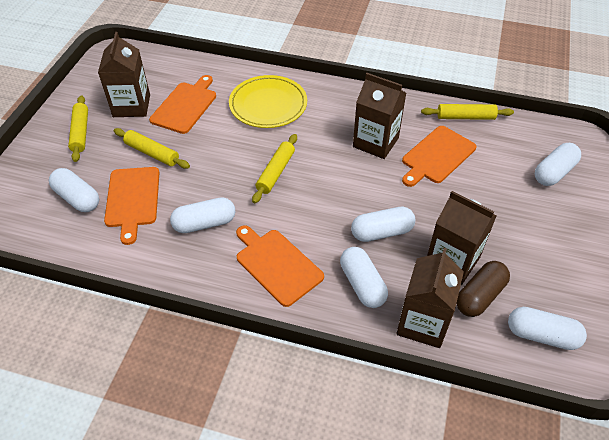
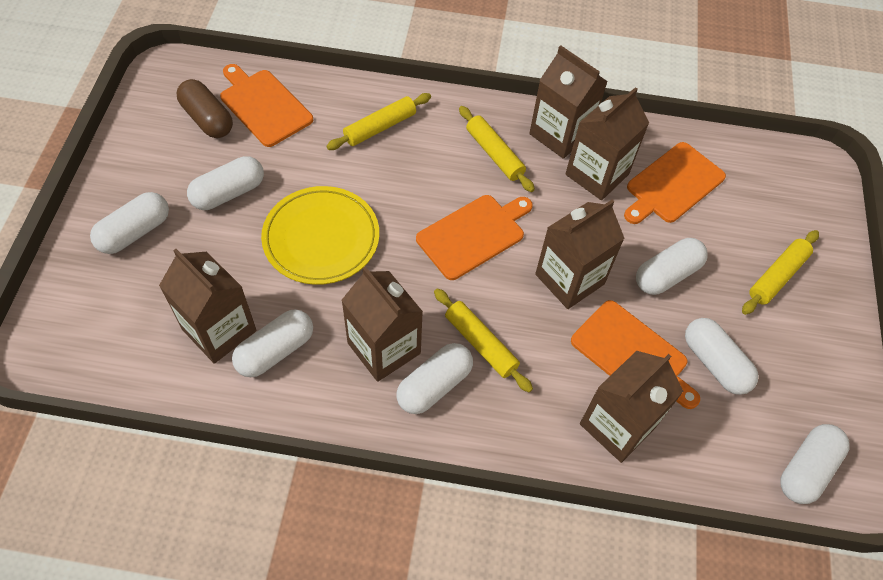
brown carton: 4 -> 6
white capsule: 6 -> 7

